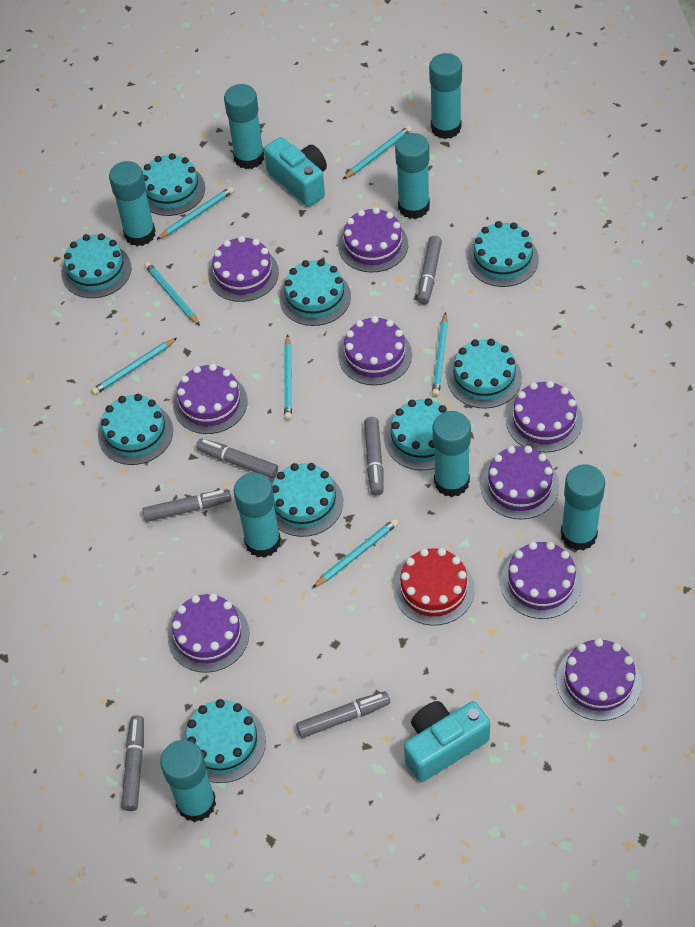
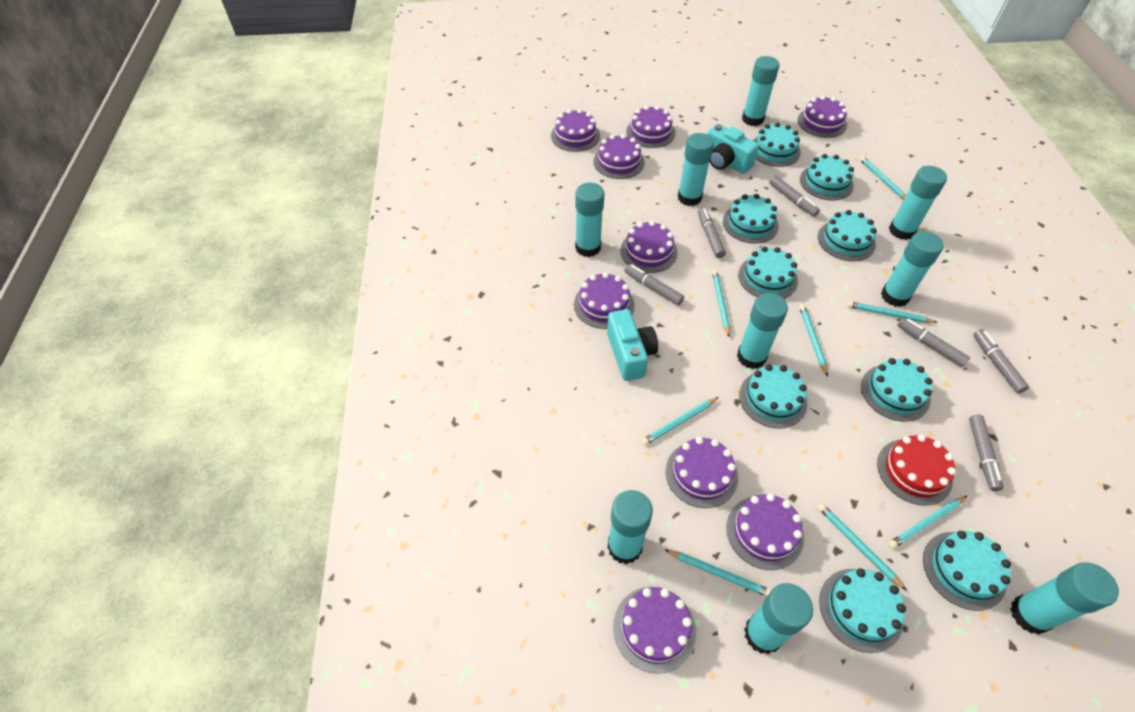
turquoise glue stick: 8 -> 9
turquoise pencil: 7 -> 8

